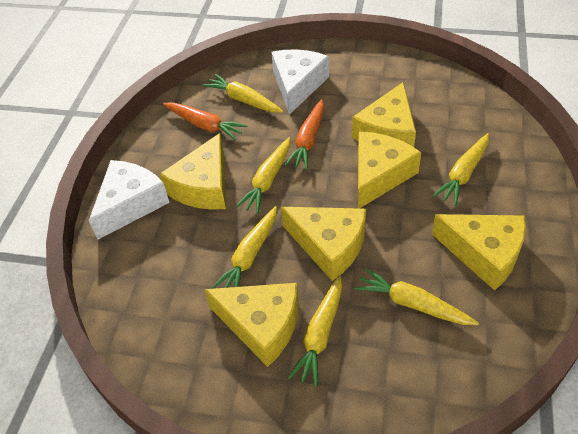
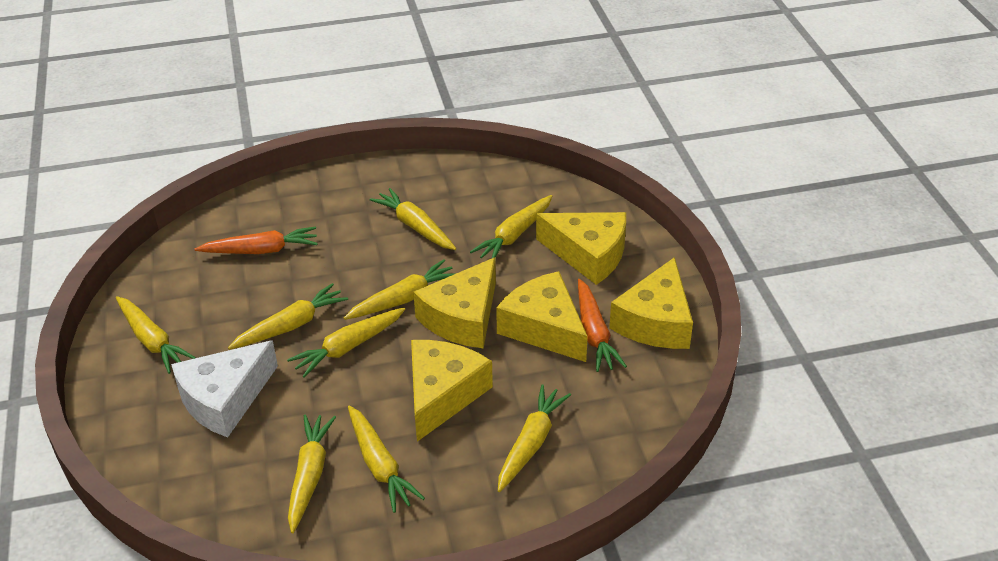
white cheese: 2 -> 1
yellow carrot: 6 -> 9
yellow cheese: 6 -> 5

